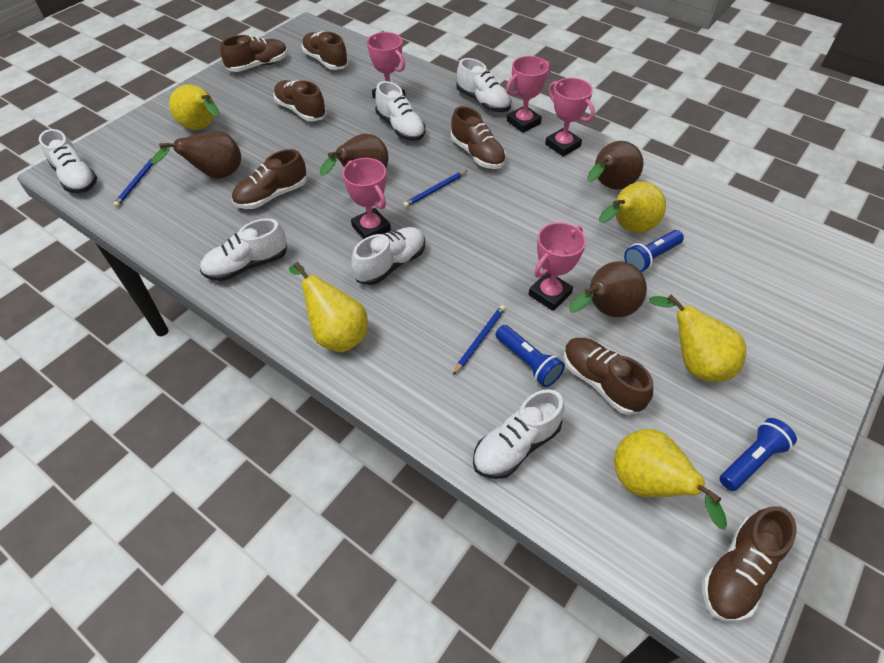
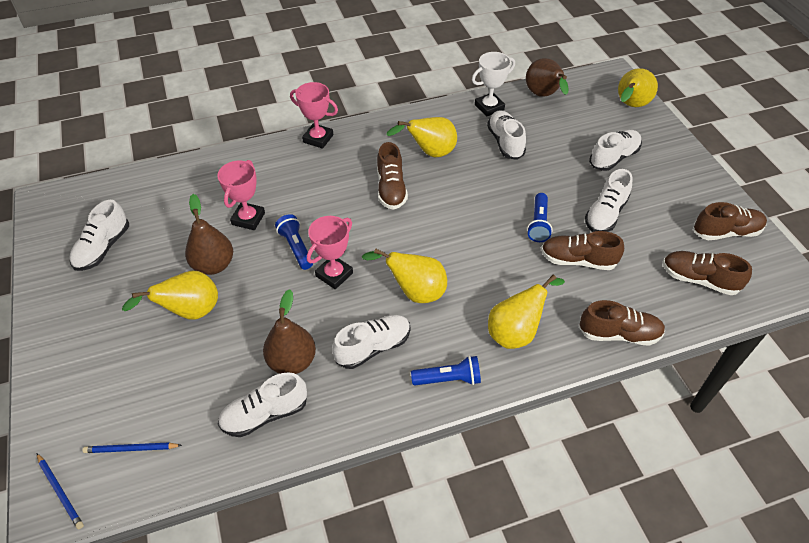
blue pencil: 3 -> 2
brown pear: 4 -> 3
brown shoe: 7 -> 5
pink trophy: 5 -> 3
white trophy: 0 -> 1

